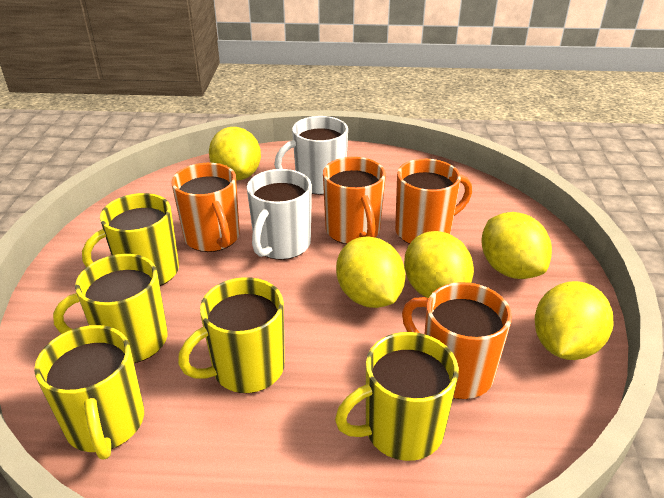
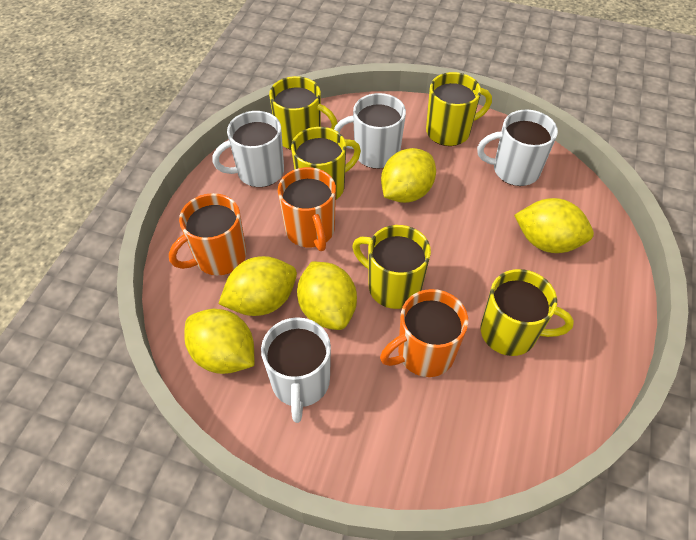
orange mug: 4 -> 3
white mug: 2 -> 4

